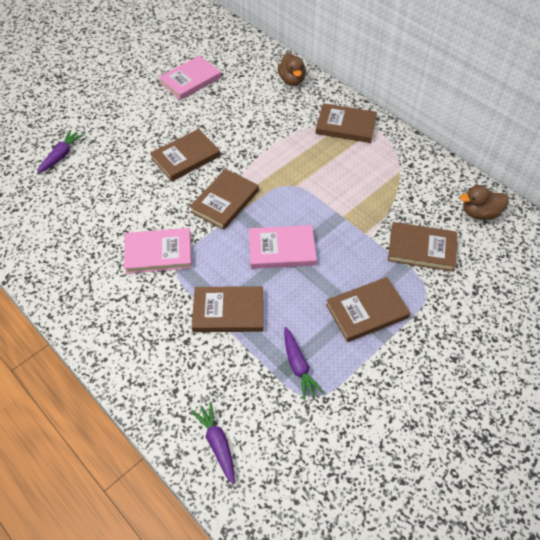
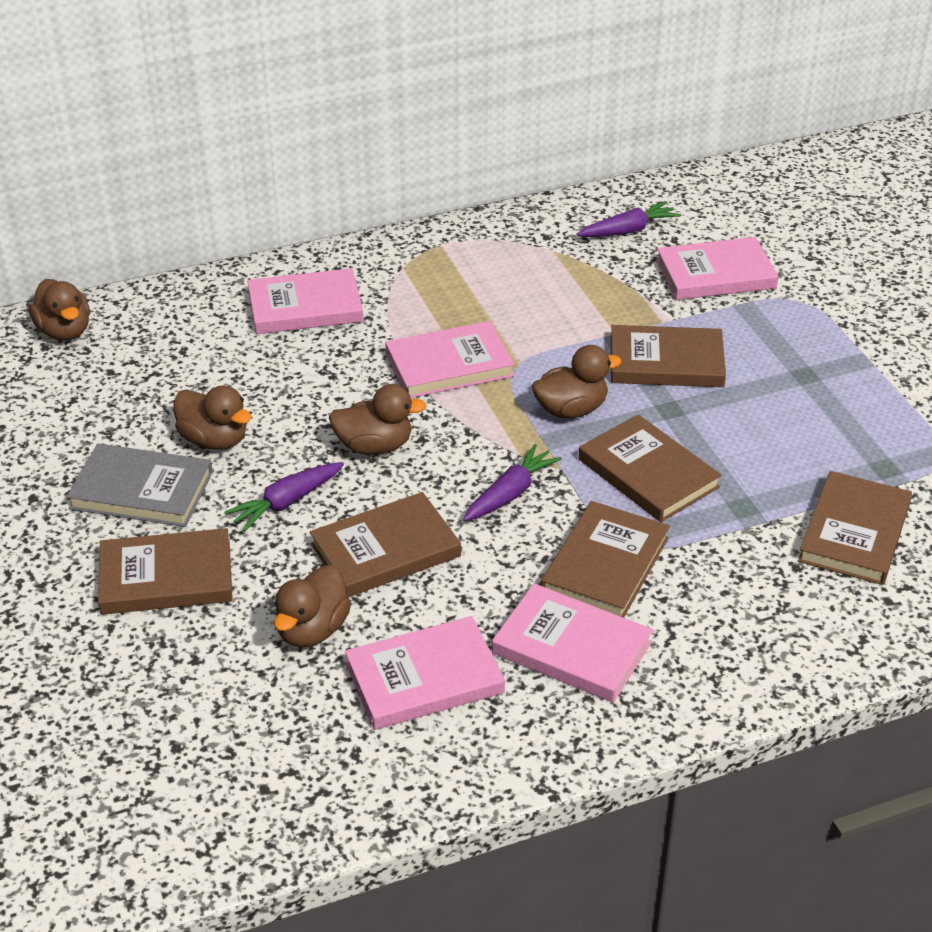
brown duck: 2 -> 5
grey book: 0 -> 1
pink book: 3 -> 5

